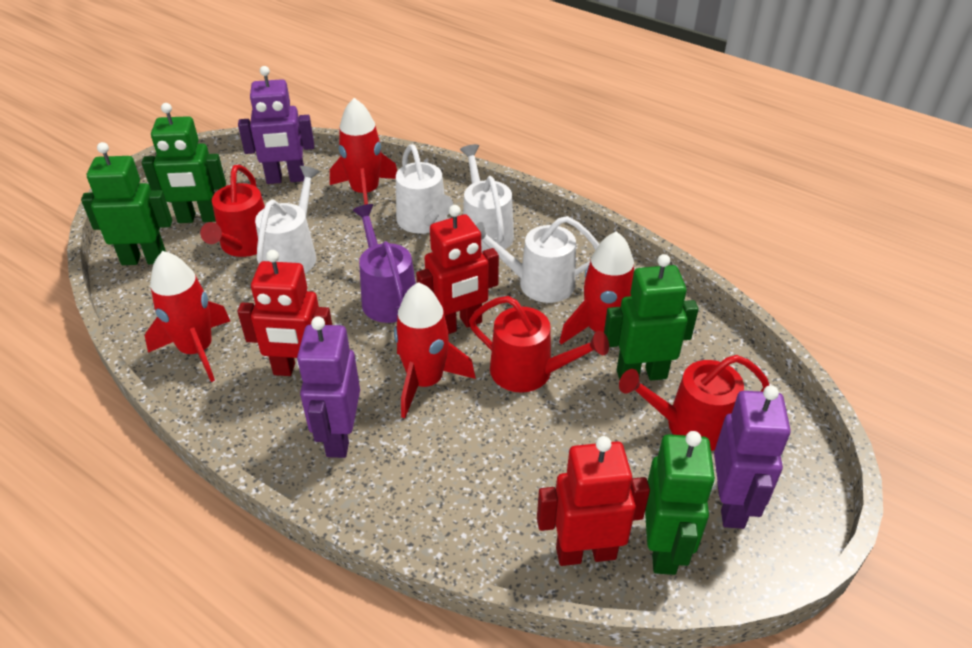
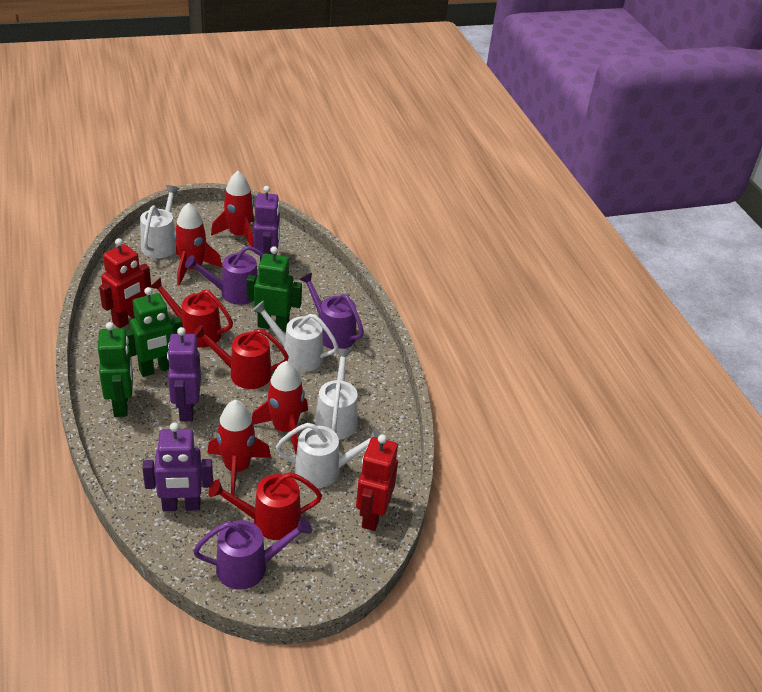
green robot: 4 -> 3
purple watering can: 1 -> 3
red robot: 3 -> 2

